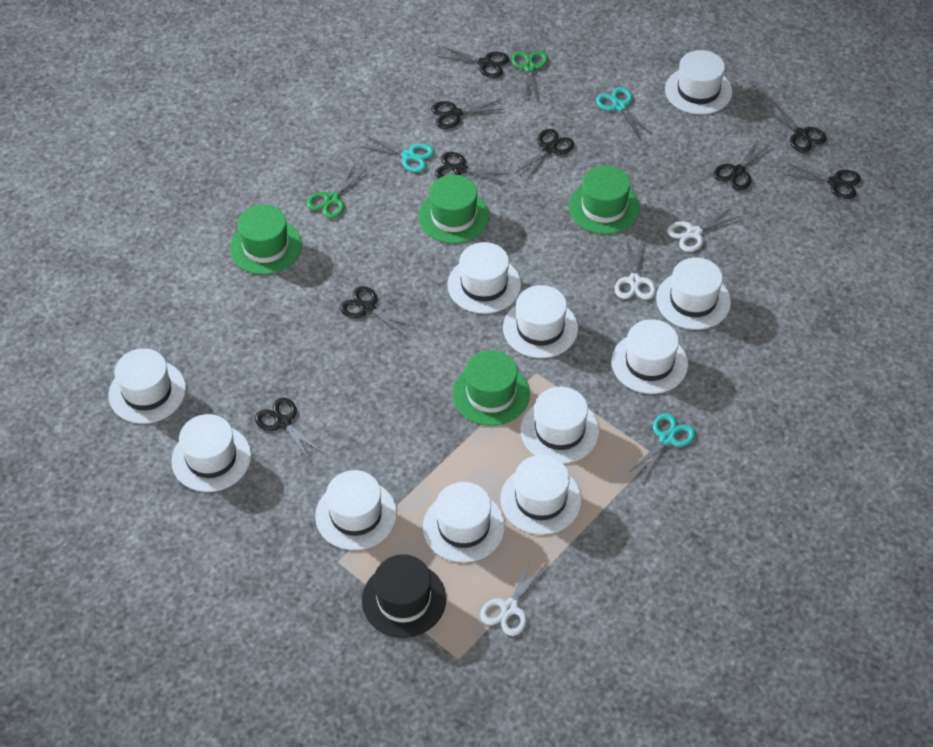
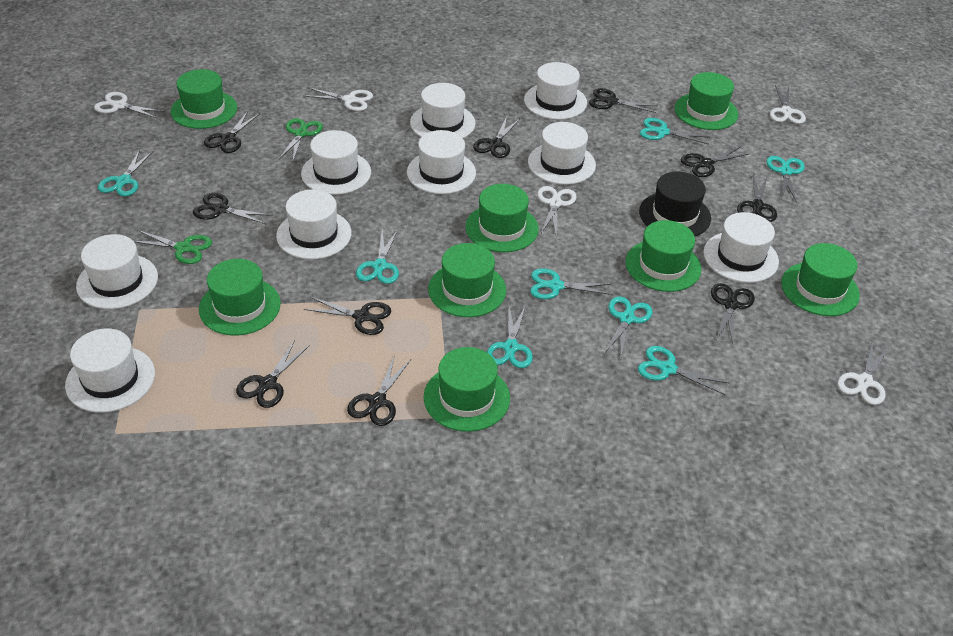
black scissors: 9 -> 10
green hat: 4 -> 8
turquoise scissors: 3 -> 8
white hat: 11 -> 9
white scissors: 3 -> 5

